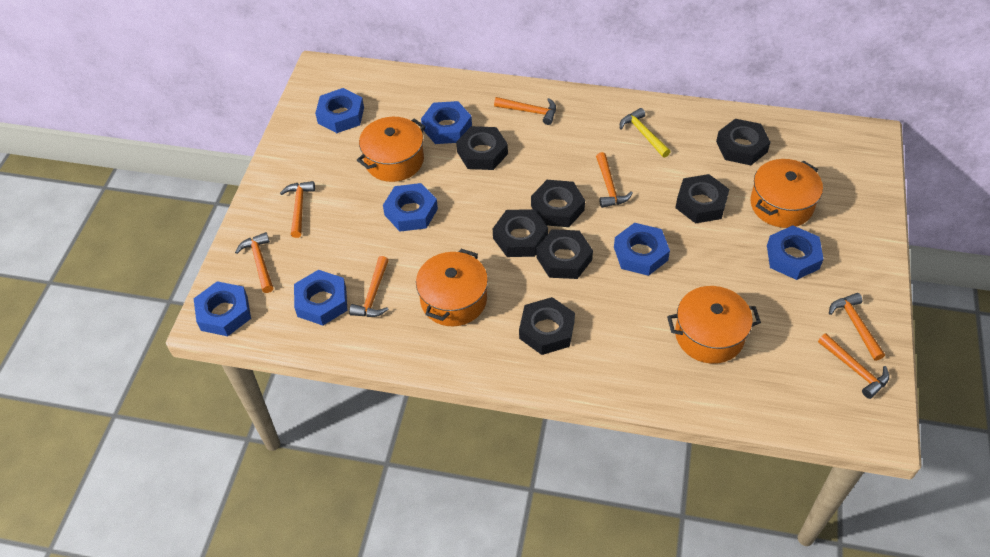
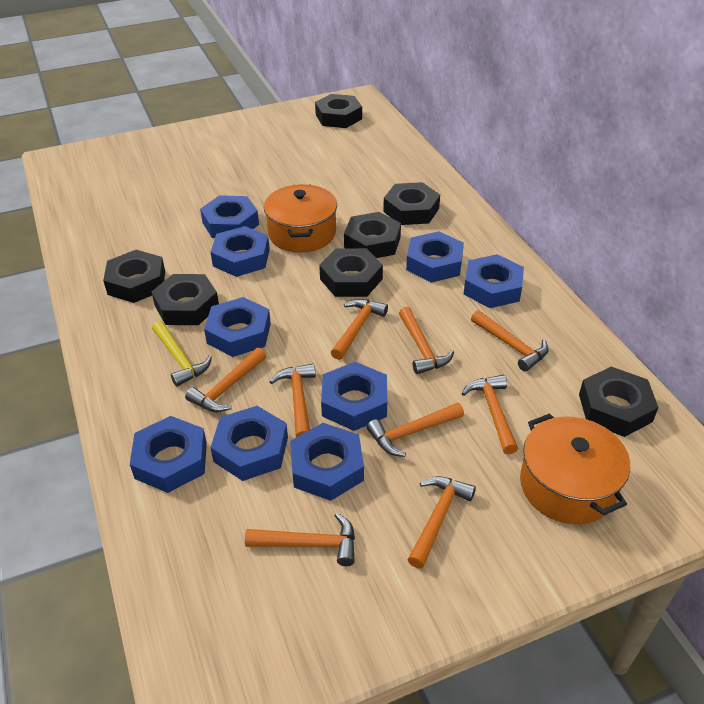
blue nut: 7 -> 9
orange hammer: 7 -> 9
orange pot: 4 -> 2

